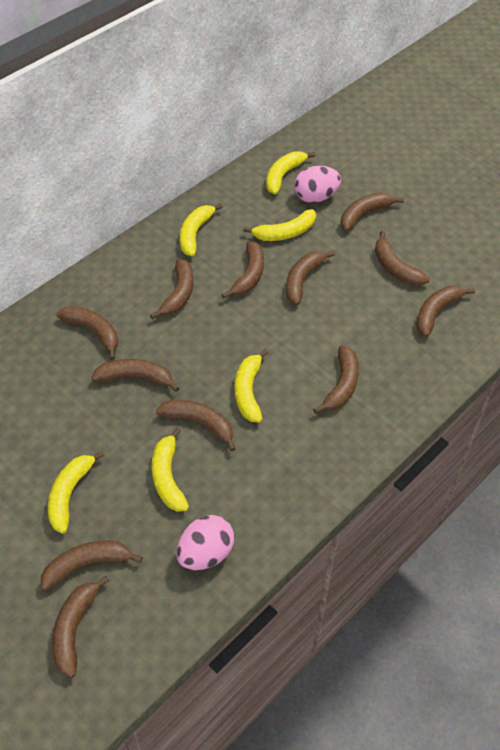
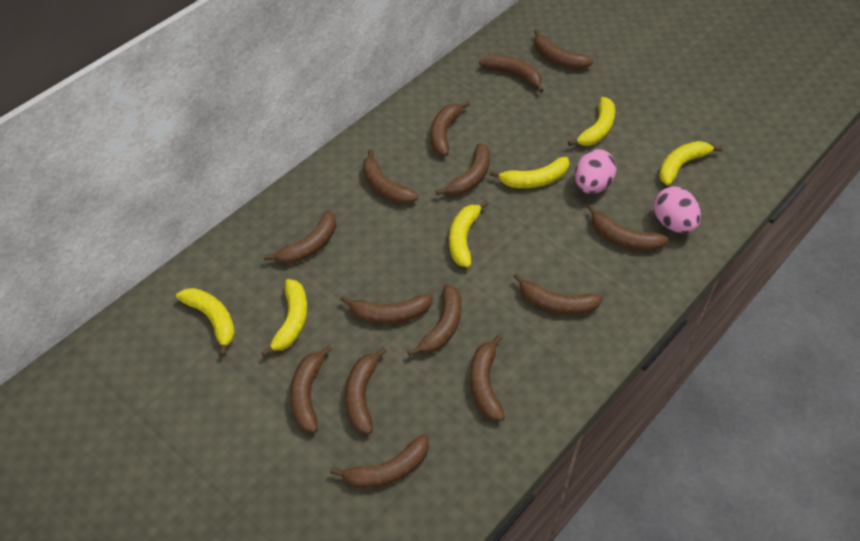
brown banana: 12 -> 14

